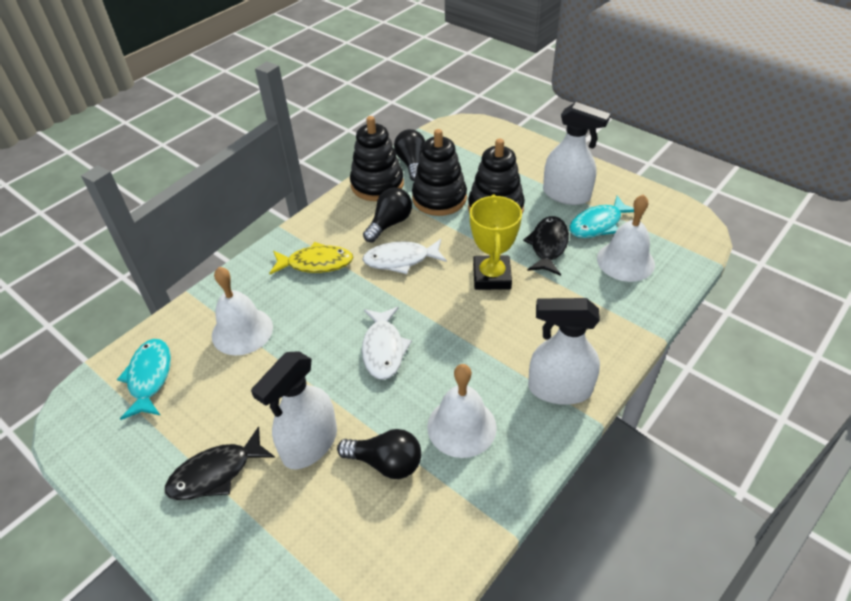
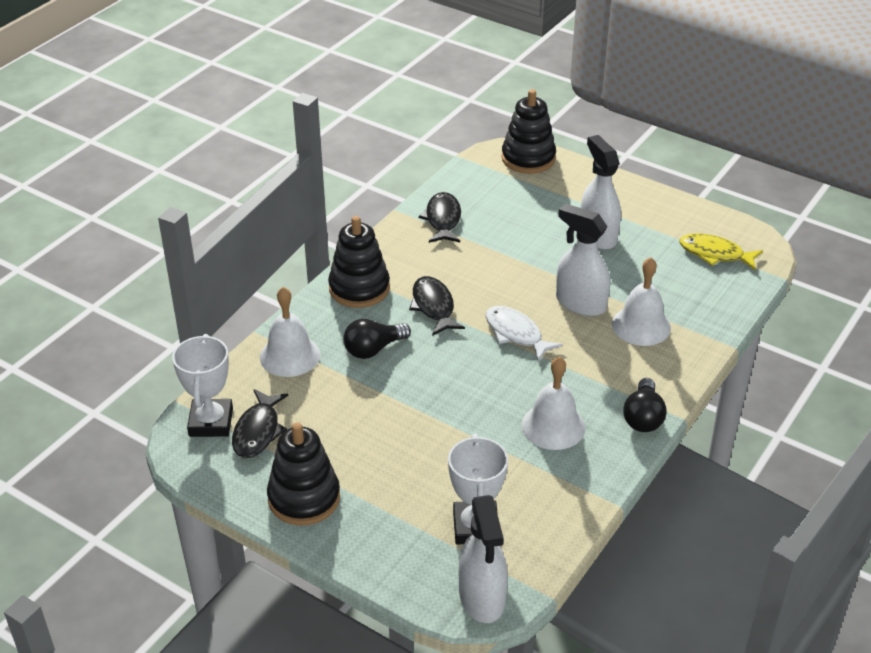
black fish: 2 -> 3
black light bulb: 3 -> 2
turquoise fish: 2 -> 0
white fish: 2 -> 1
white trophy: 0 -> 2
yellow trophy: 1 -> 0

